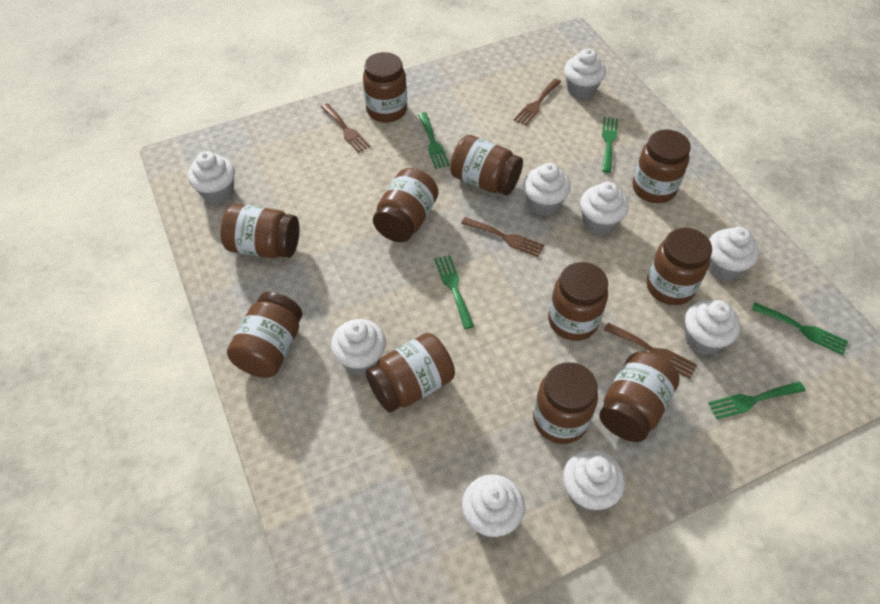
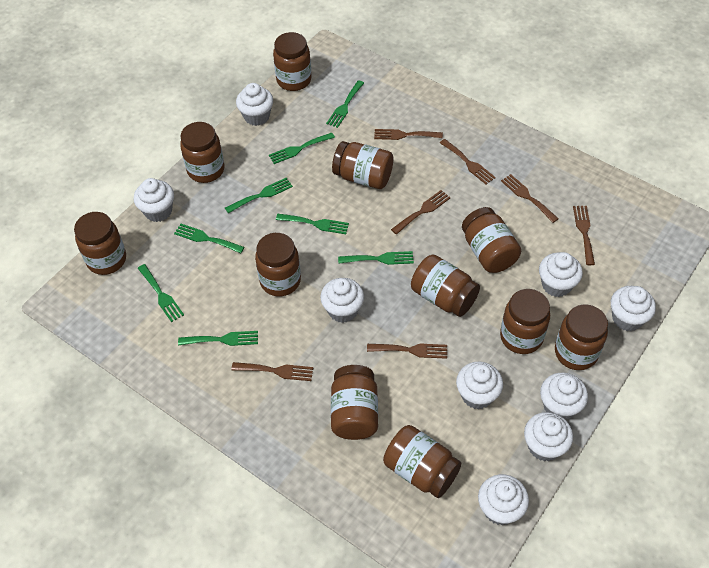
brown fork: 4 -> 7
green fork: 5 -> 8

